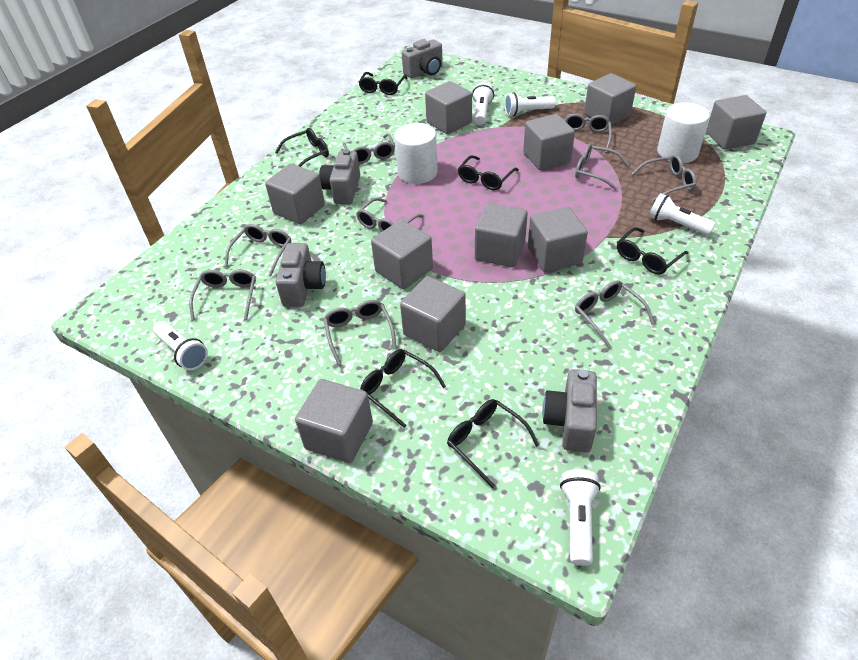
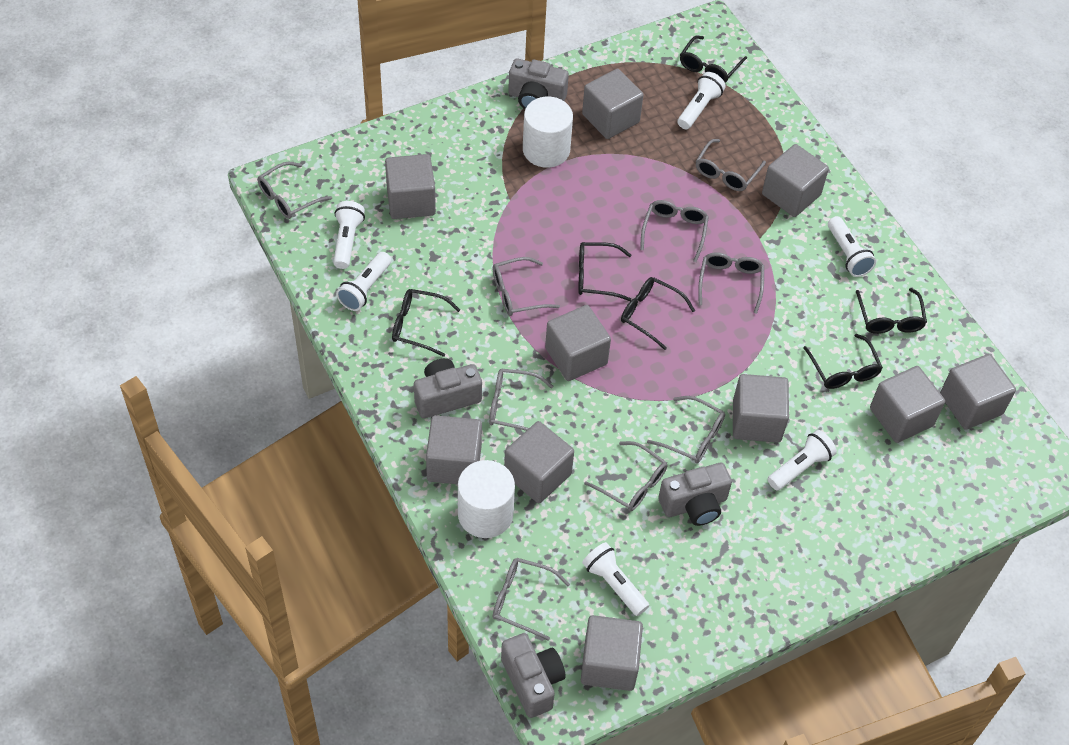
white flashlight: 5 -> 6

